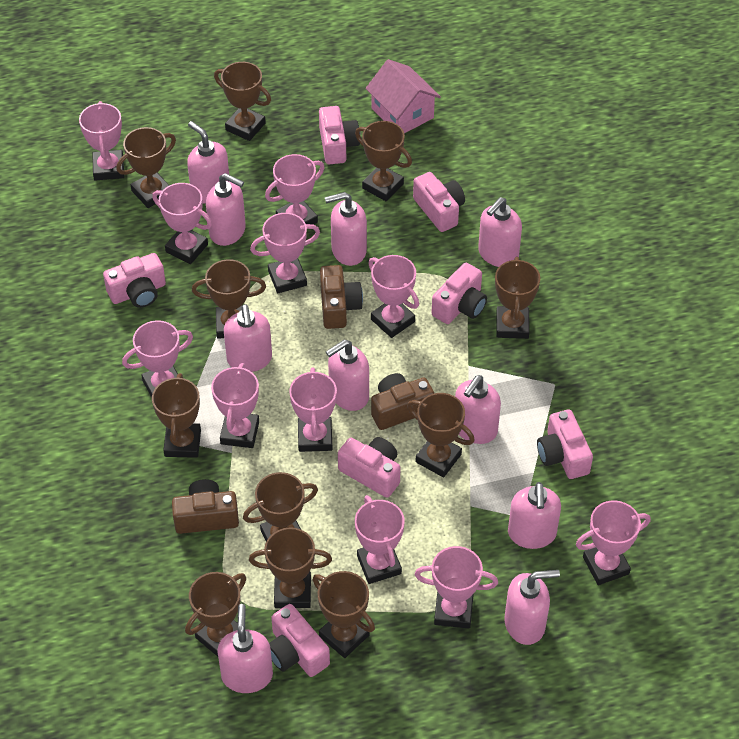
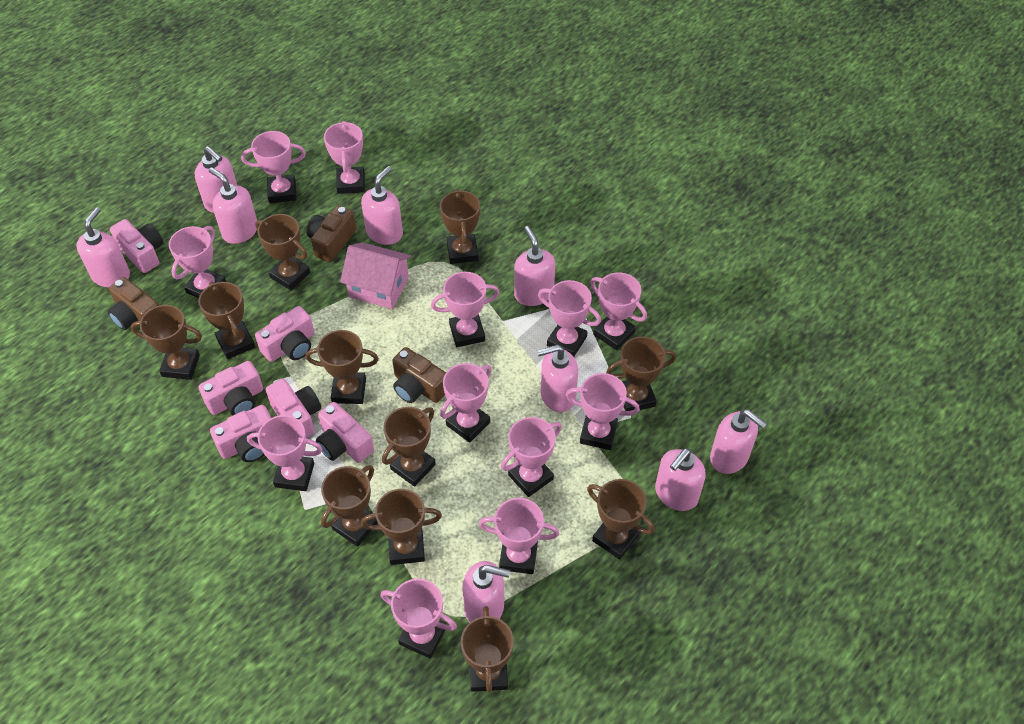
pink camera: 7 -> 6
pink soap dispenser: 10 -> 9
pink trophy: 11 -> 12

